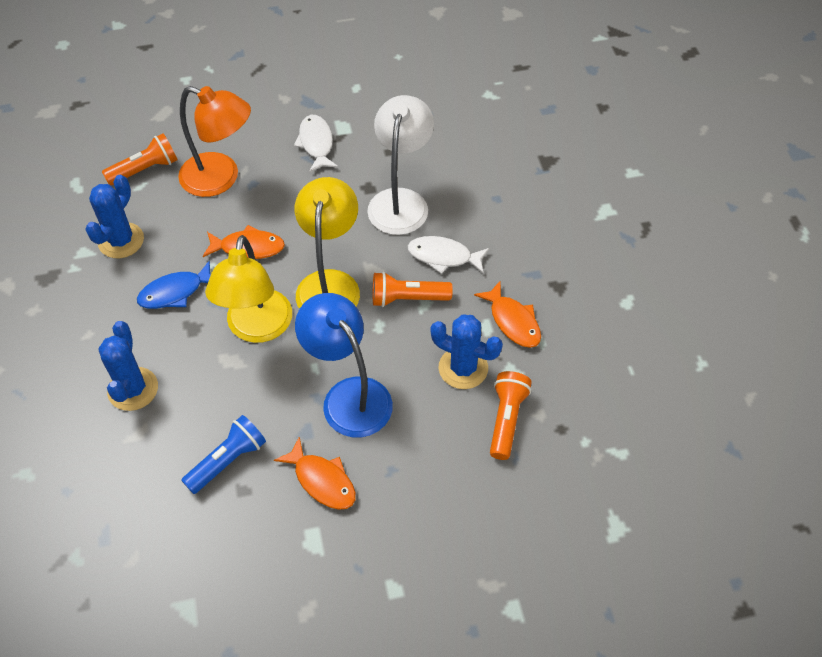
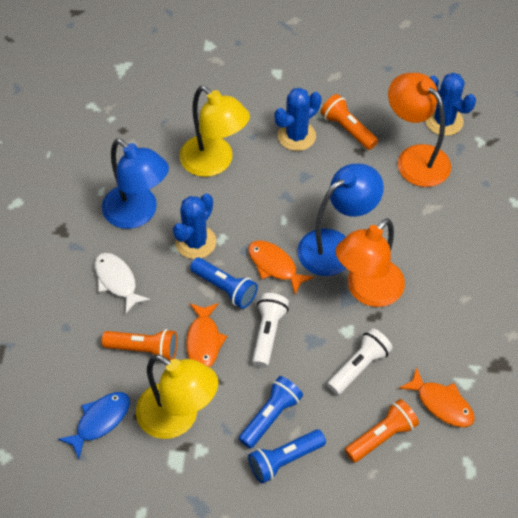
blue flashlight: 1 -> 3
blue lamp: 1 -> 2
orange lamp: 1 -> 2
white fish: 2 -> 1
white flashlight: 0 -> 2
white lamp: 1 -> 0

